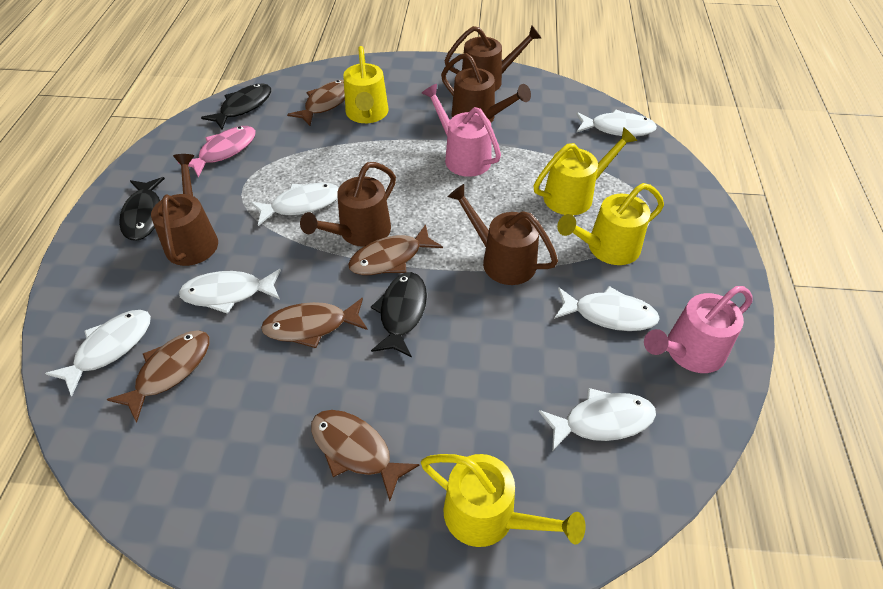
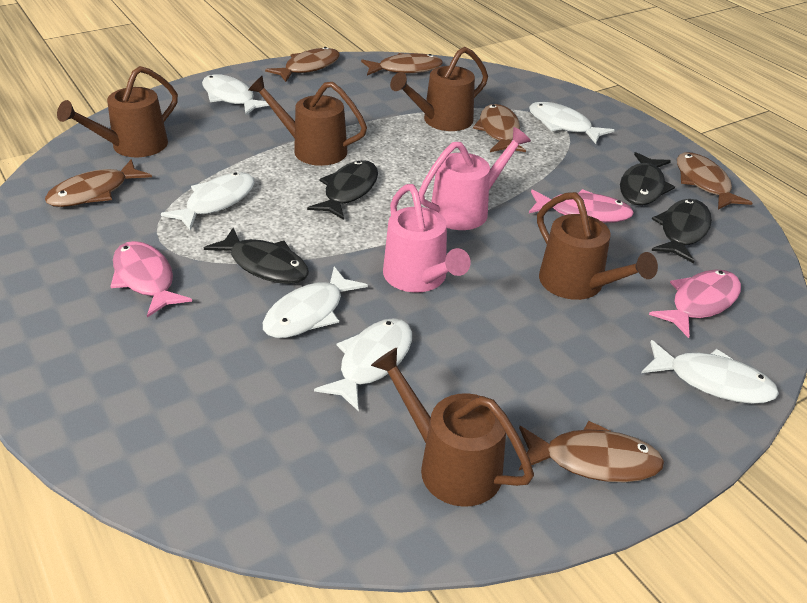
black fish: 3 -> 4
brown fish: 5 -> 6
pink fish: 1 -> 3
yellow watering can: 4 -> 0

